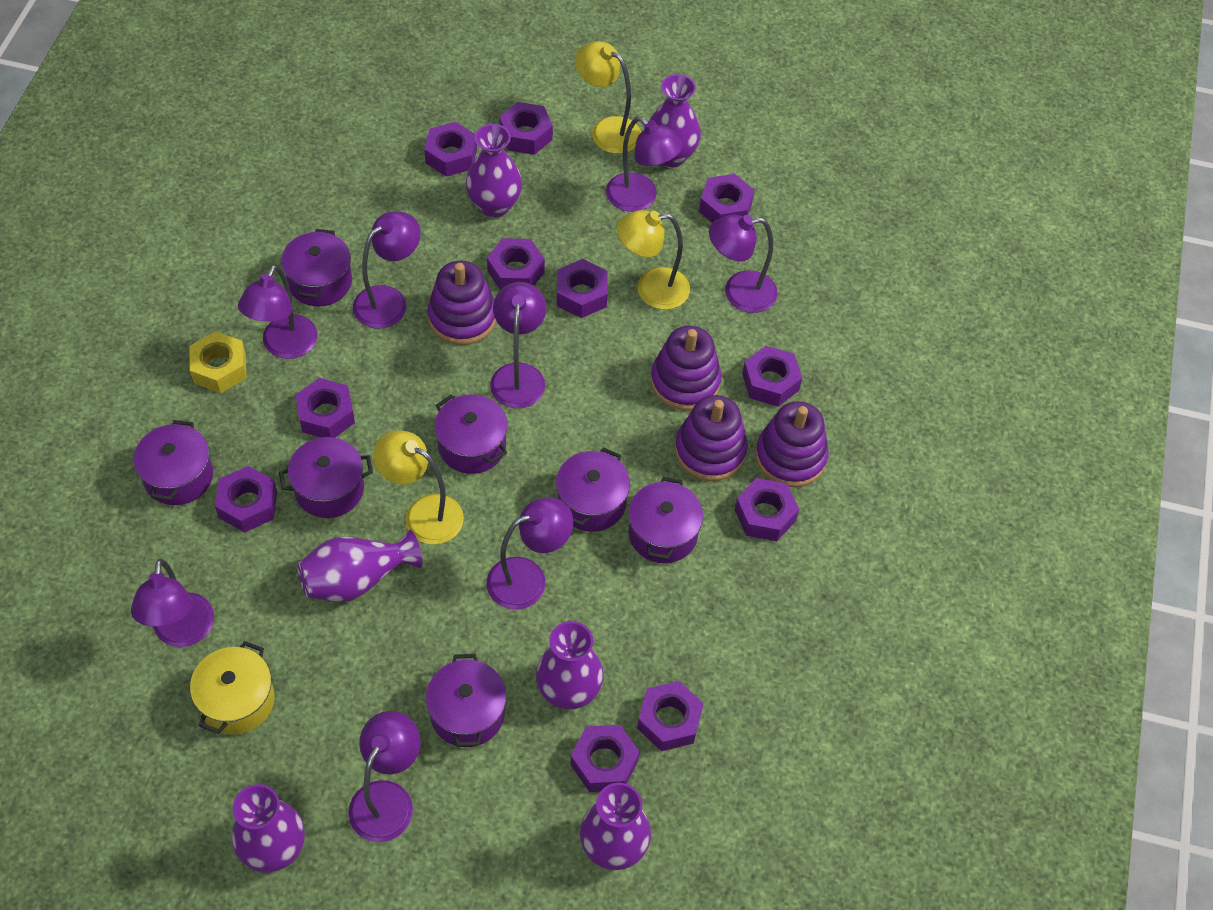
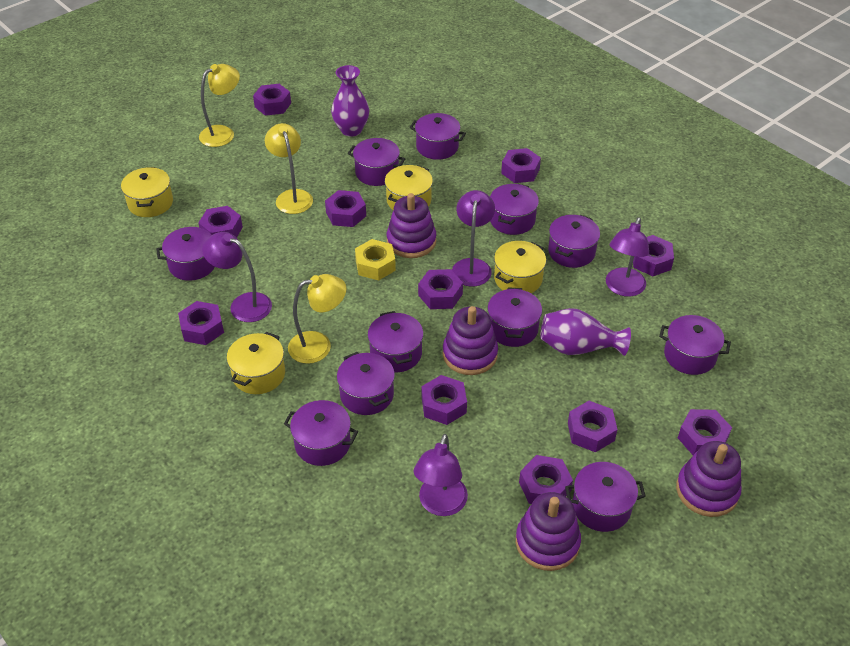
purple lamp: 8 -> 4
purple pot: 7 -> 11
purple vase: 6 -> 2
yellow pot: 1 -> 4

